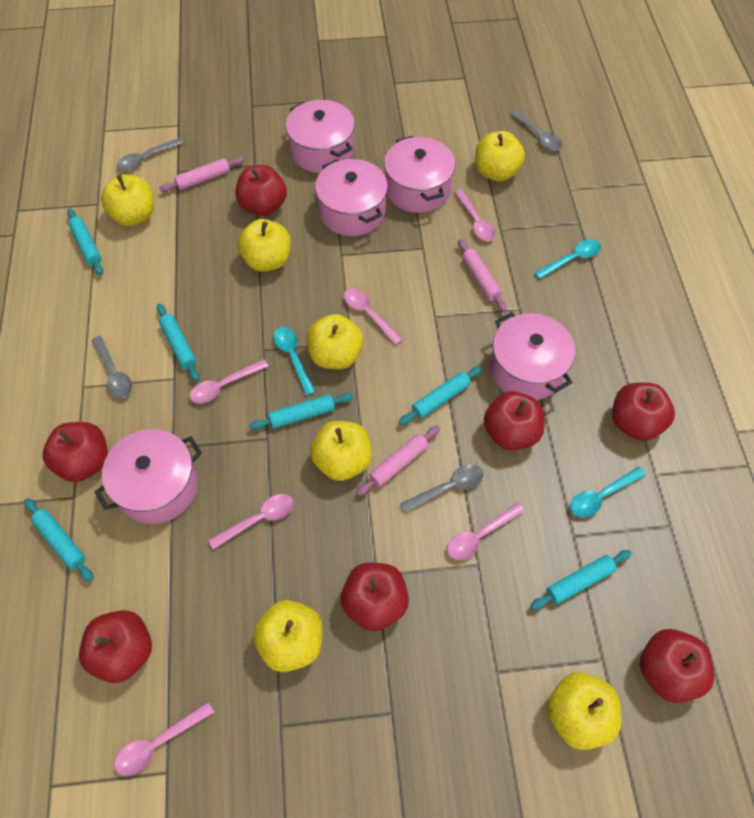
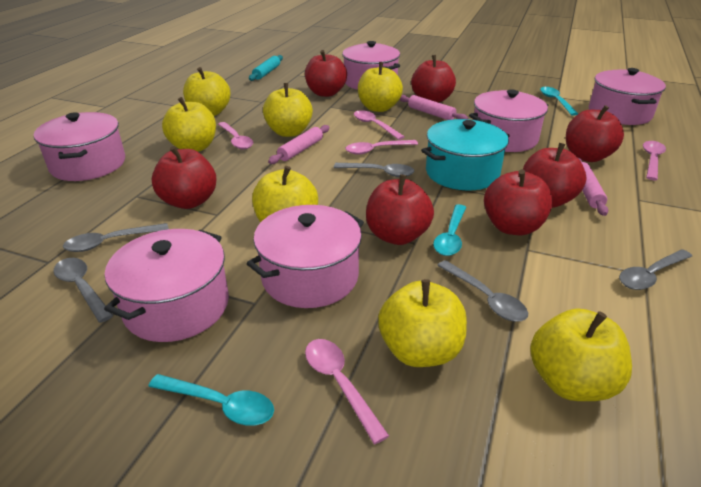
grey spoon: 4 -> 5
pink pot: 5 -> 6
pink spoon: 6 -> 5
turquoise pot: 0 -> 1
turquoise rolling pin: 6 -> 1

